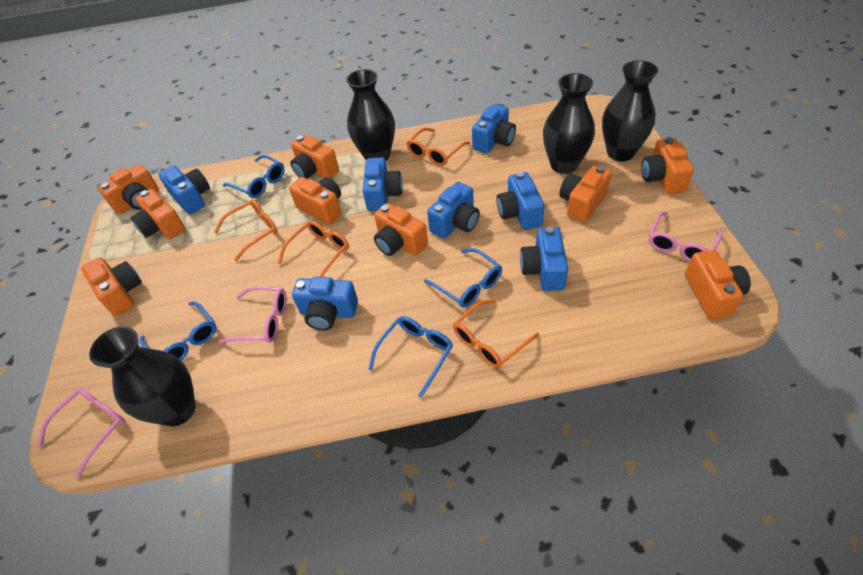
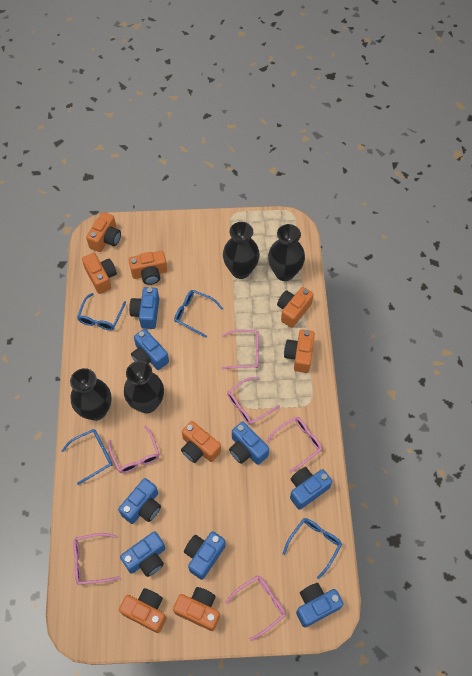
blue camera: 7 -> 8
orange camera: 9 -> 8
orange glasses: 4 -> 0
pink glasses: 3 -> 6

